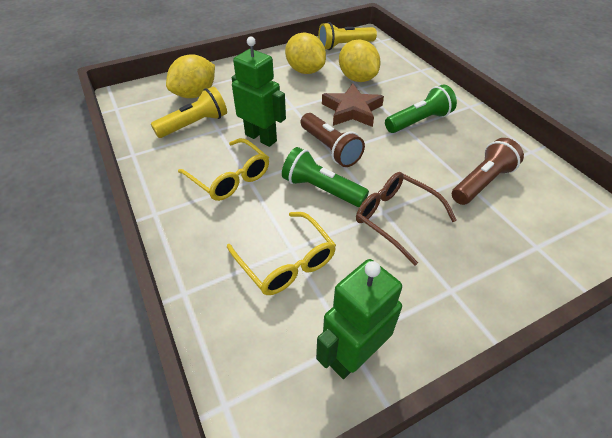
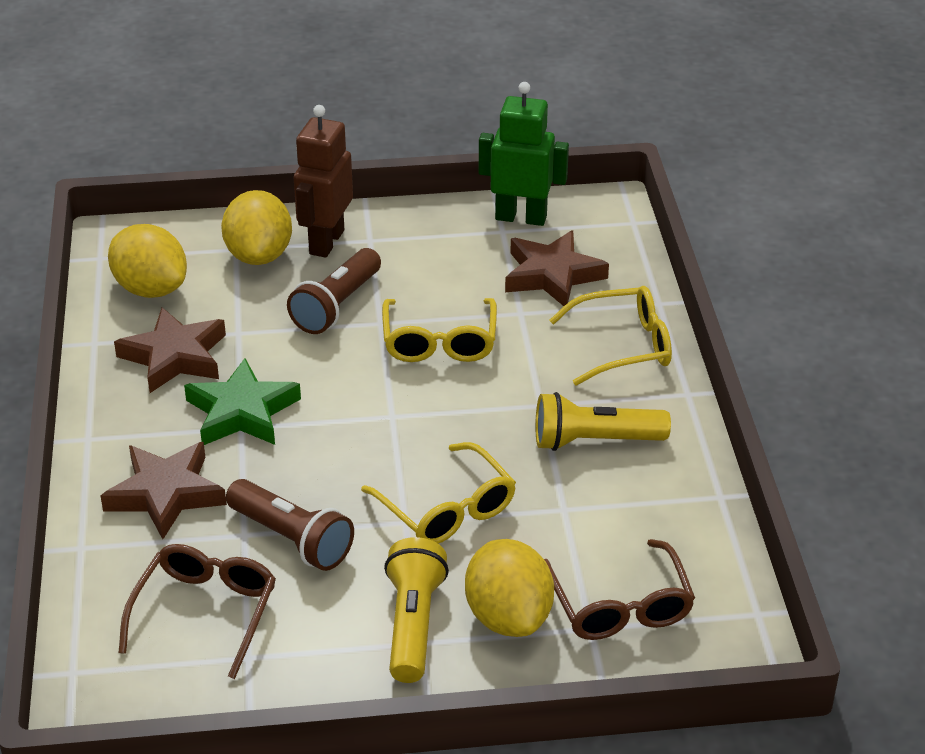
brown glasses: 1 -> 2
brown robot: 0 -> 1
brown star: 1 -> 3
green flashlight: 2 -> 0
green robot: 2 -> 1
green star: 0 -> 1
yellow glasses: 2 -> 3

